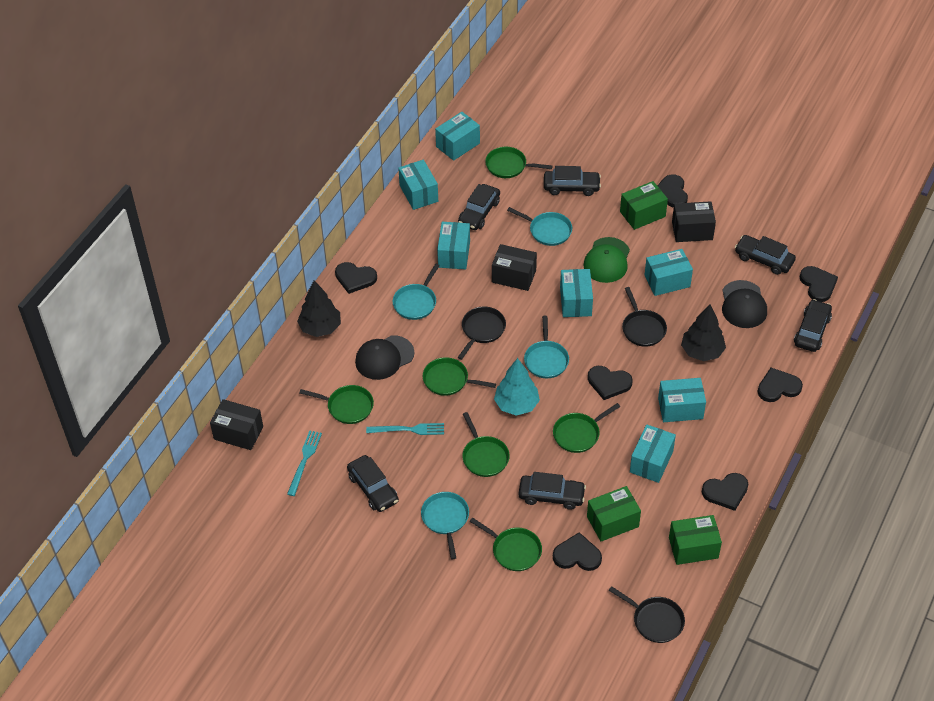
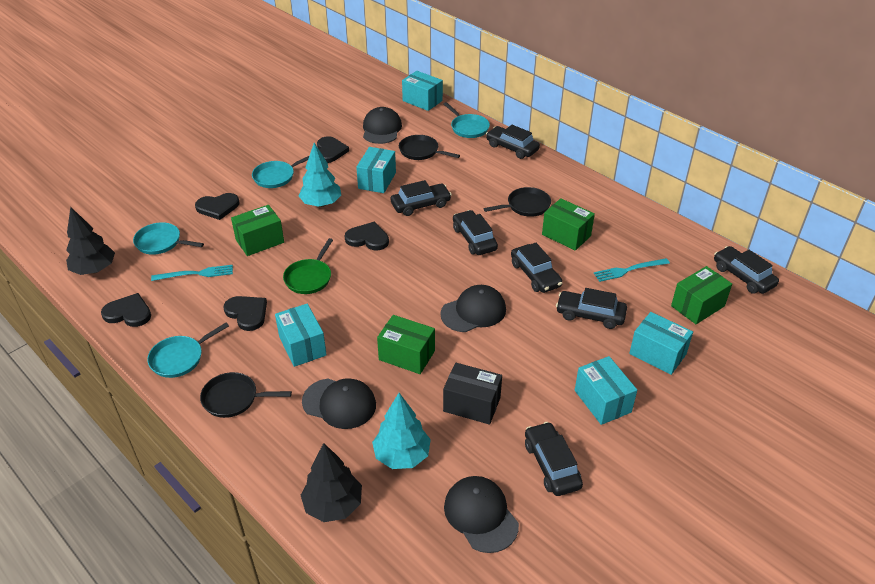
black box: 3 -> 1
black cap: 2 -> 4
black car: 6 -> 7
black heart: 7 -> 5
green box: 3 -> 4
green cap: 1 -> 0
green pan: 6 -> 1
turquoise box: 7 -> 5
turquoise tree: 1 -> 2

